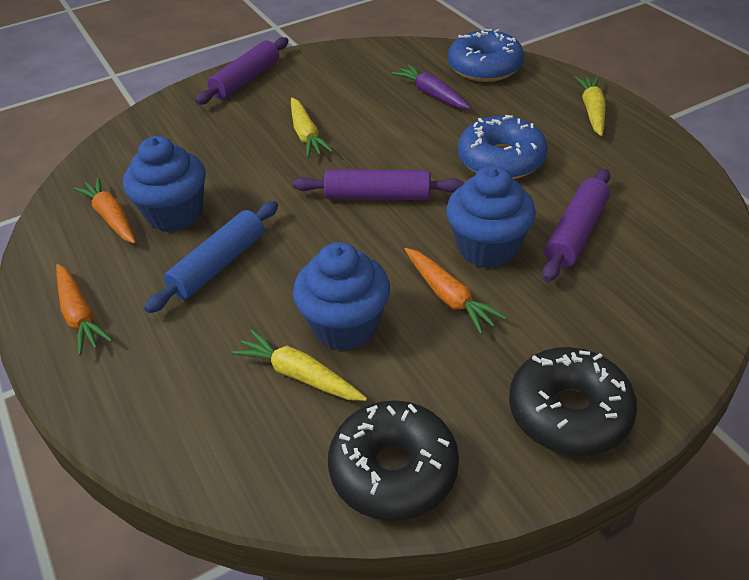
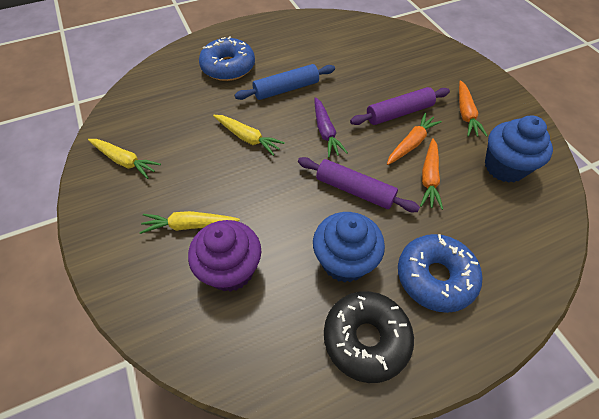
black donut: 2 -> 1
blue cupcake: 3 -> 2
purple cupcake: 0 -> 1
purple rolling pin: 3 -> 2

